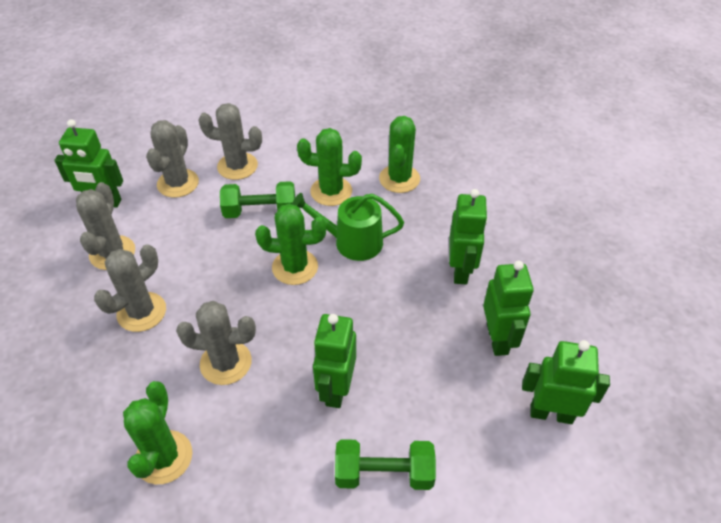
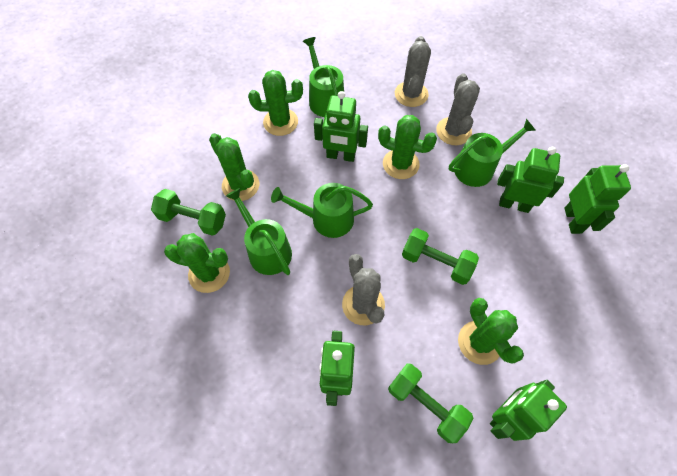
green cactus: 4 -> 5
green dumbbell: 2 -> 3
green watering can: 1 -> 4
grey cactus: 5 -> 3

